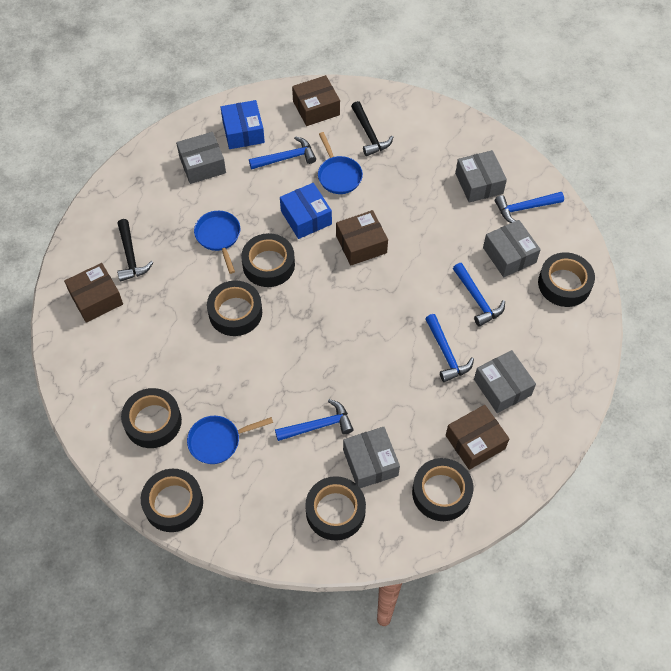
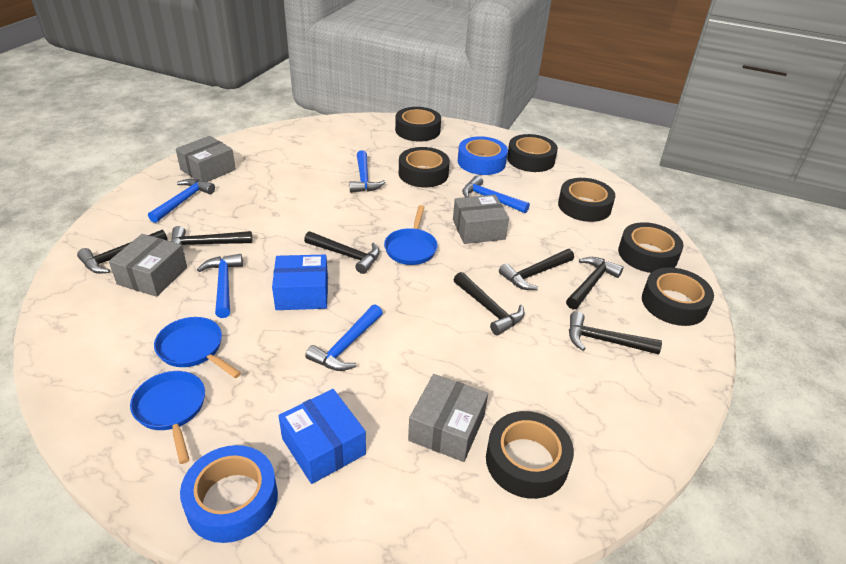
black hammer: 2 -> 7
blue tape: 0 -> 2
brown box: 4 -> 0
grey box: 5 -> 4

